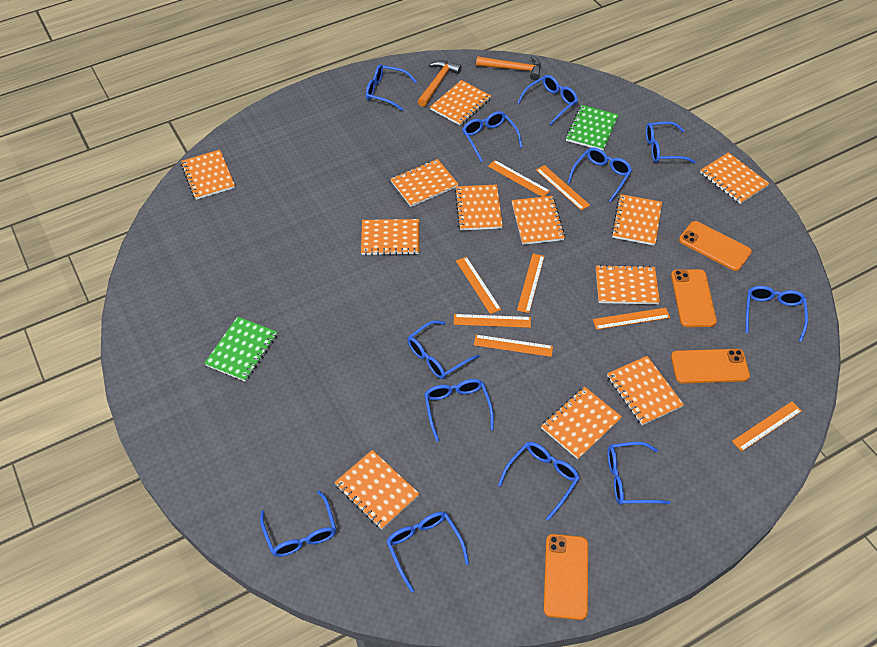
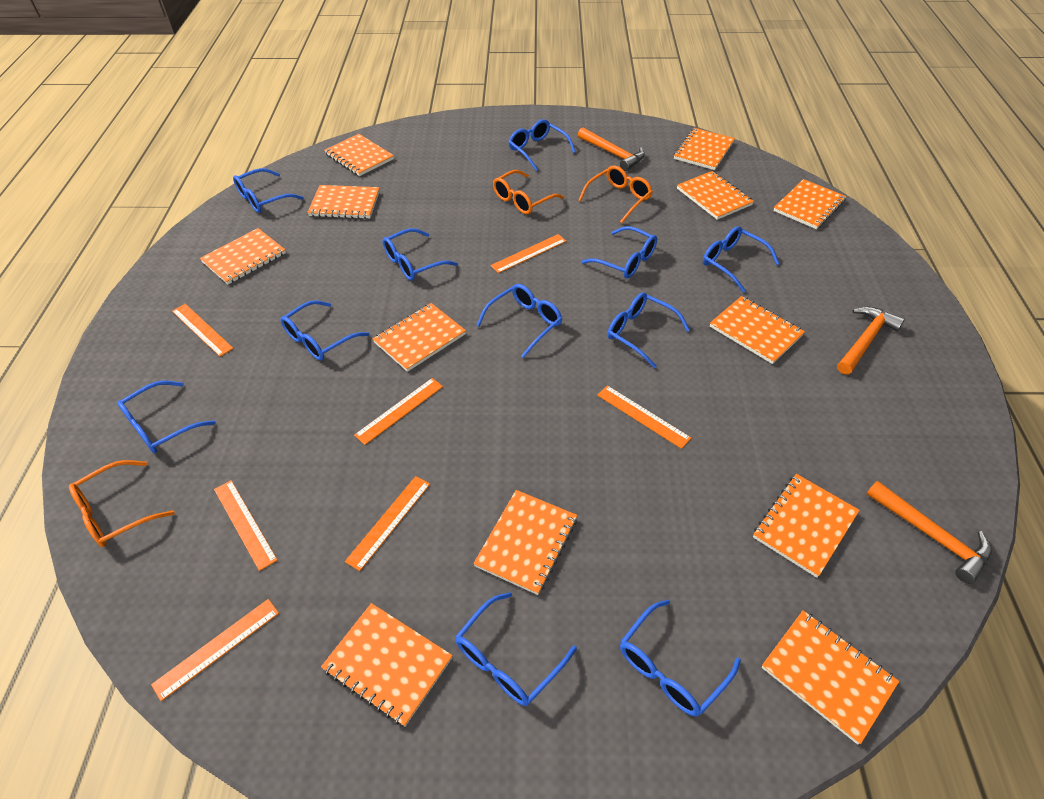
blue glasses: 12 -> 11
green notebook: 2 -> 0
orange glasses: 0 -> 3
orange hammer: 2 -> 3
orange phone: 4 -> 0
orange ruler: 8 -> 7

